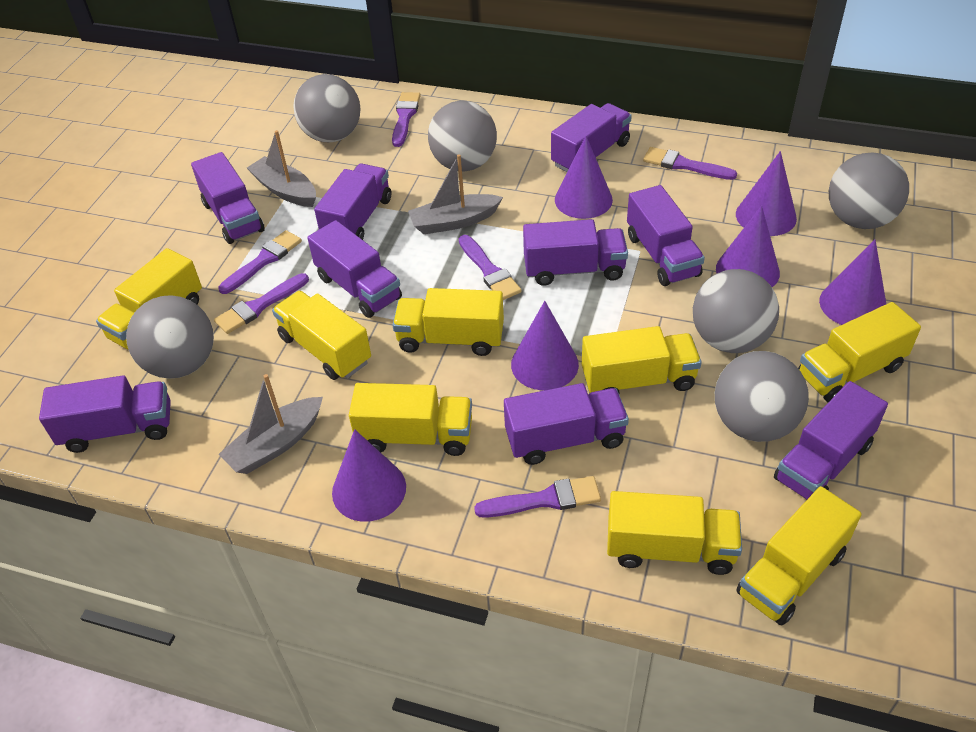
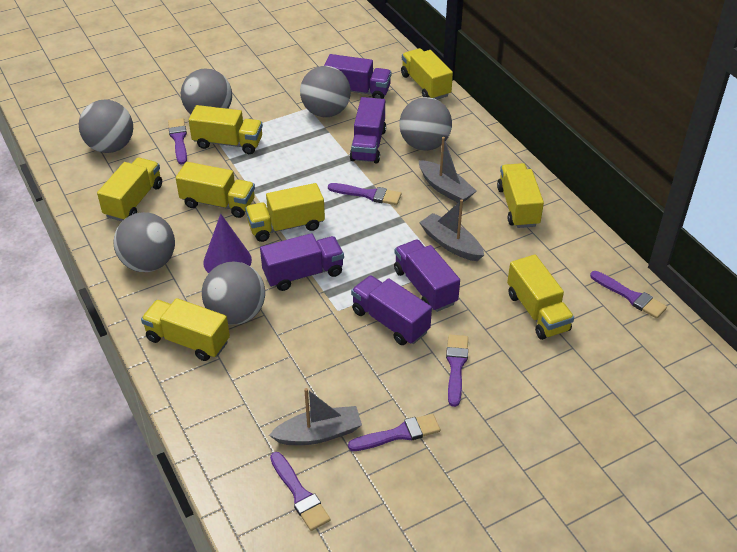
purple cone: 6 -> 1
purple truck: 9 -> 5

